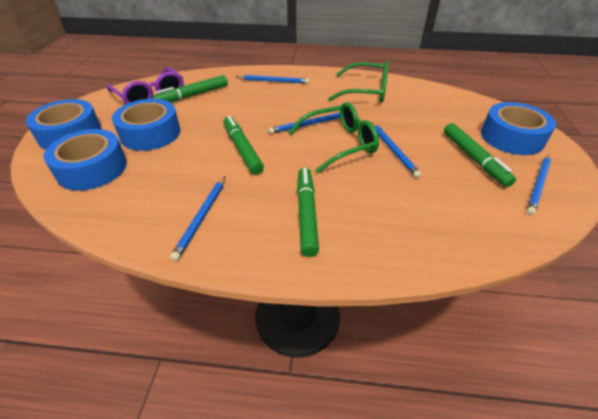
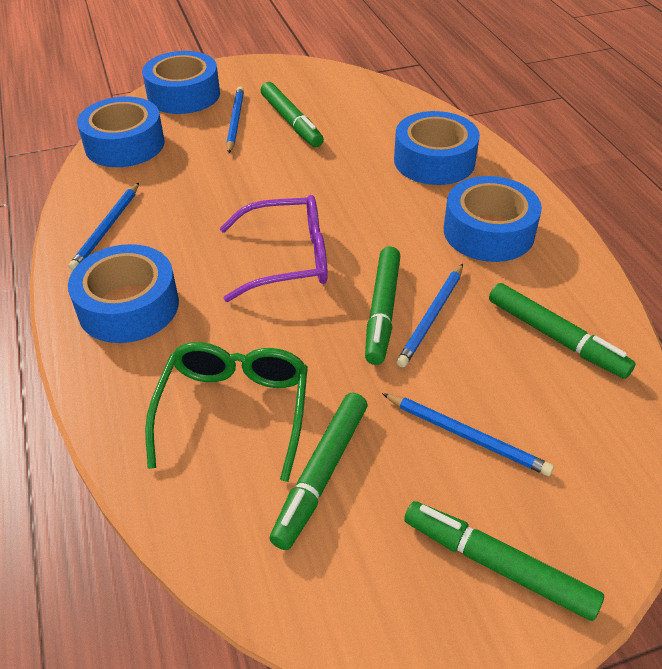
blue pencil: 5 -> 4
blue tape: 4 -> 5
green glasses: 2 -> 1
green marker: 4 -> 5

